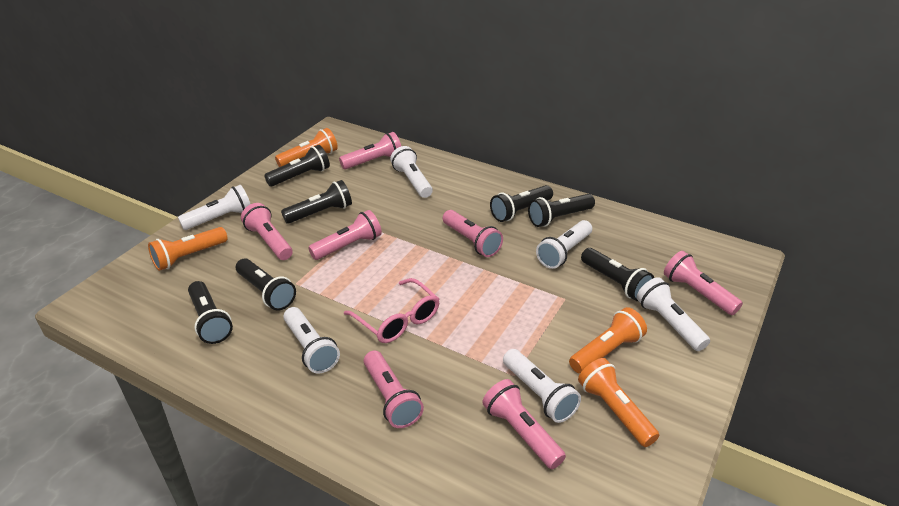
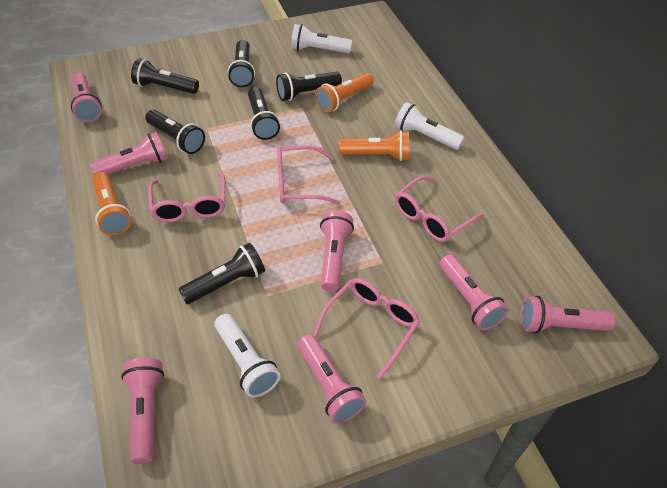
black flashlight: 7 -> 6
orange flashlight: 4 -> 3
pink glasses: 1 -> 4
white flashlight: 6 -> 3

